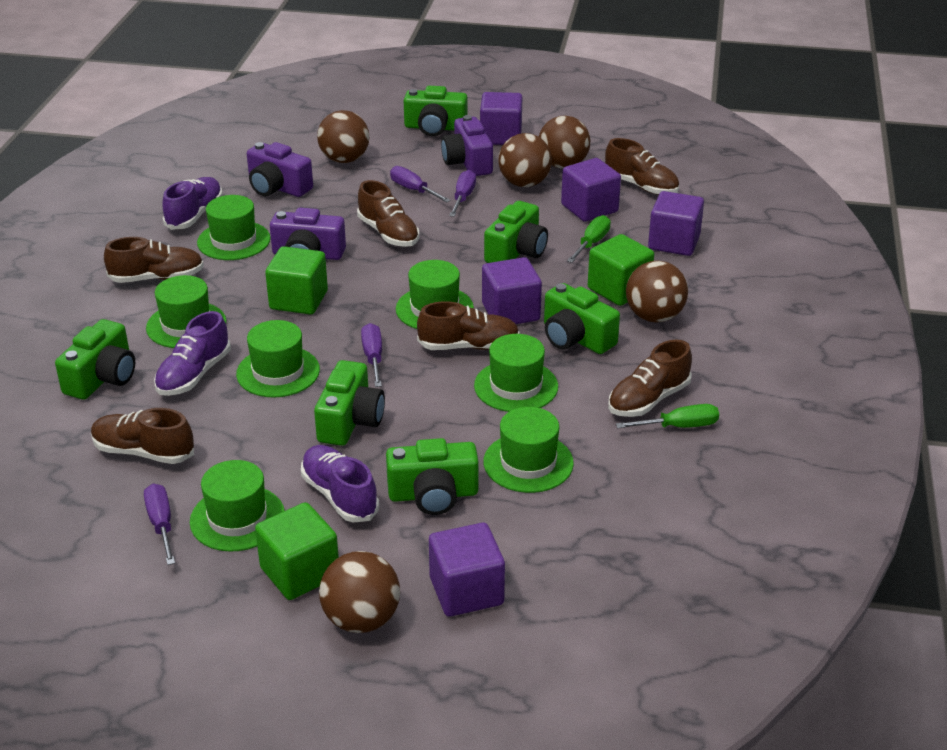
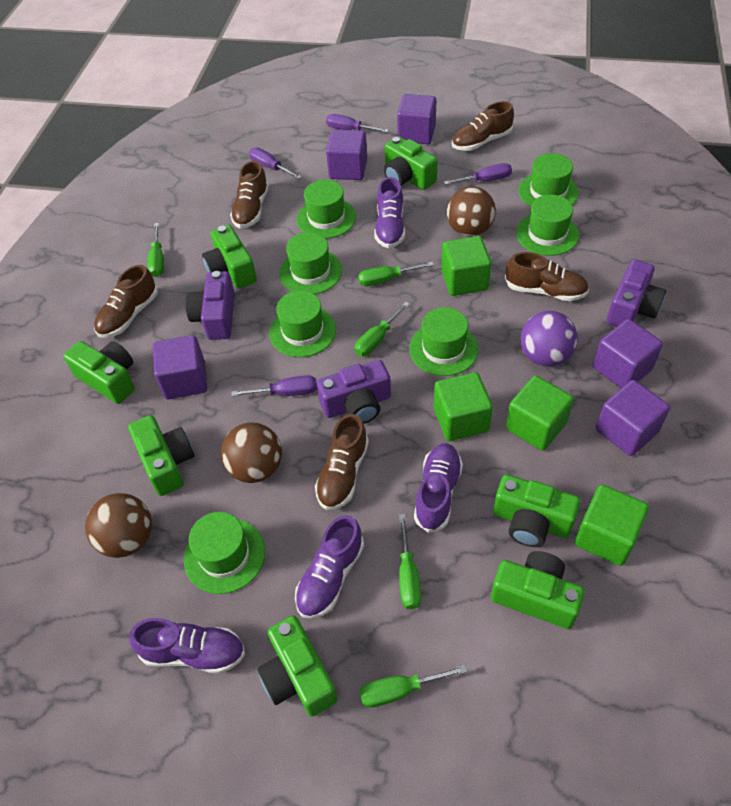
brown ball: 5 -> 3
brown shoe: 6 -> 5
green camera: 6 -> 7
green cube: 3 -> 4
green screwdriver: 2 -> 5
purple ball: 0 -> 1
purple shoe: 3 -> 4

